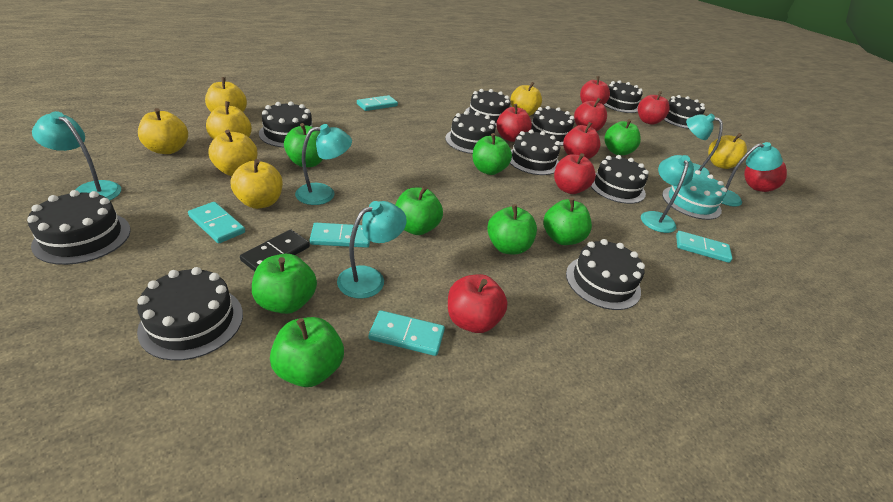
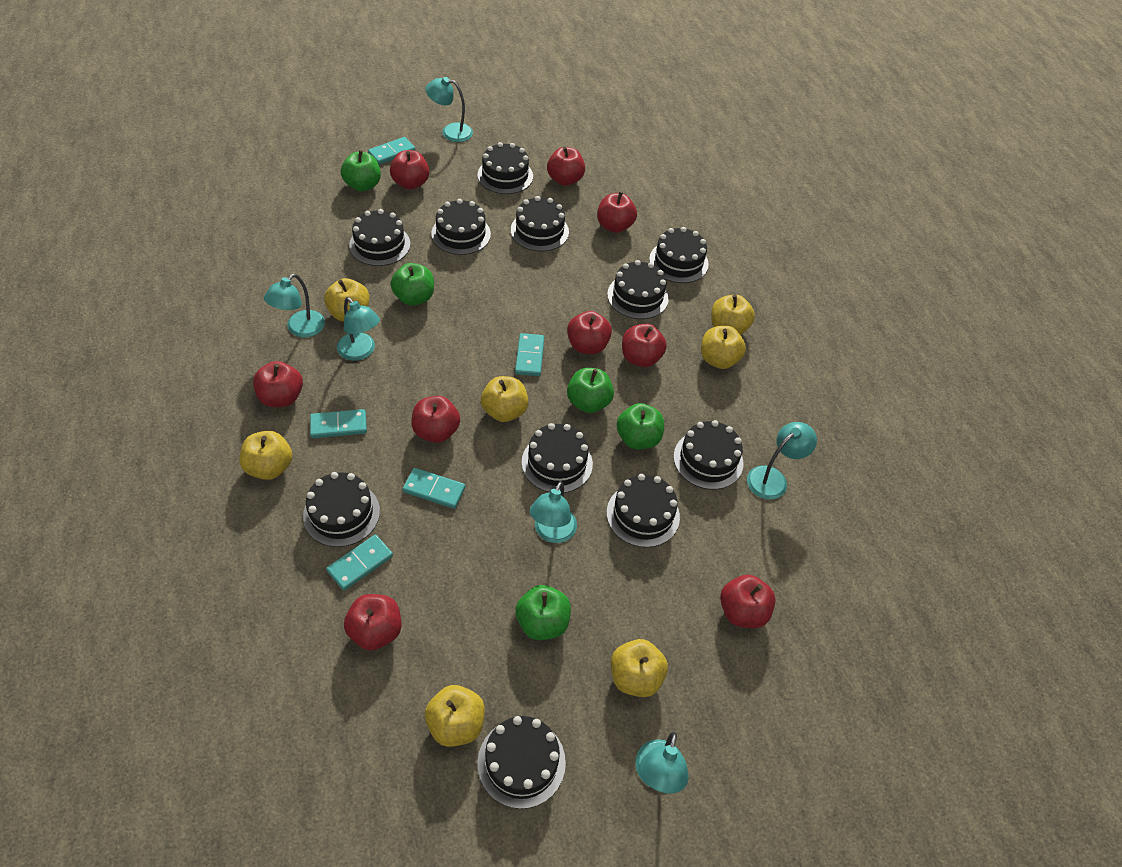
black domino: 1 -> 0
green apple: 8 -> 5
red apple: 8 -> 9
turquoise cake: 1 -> 0

